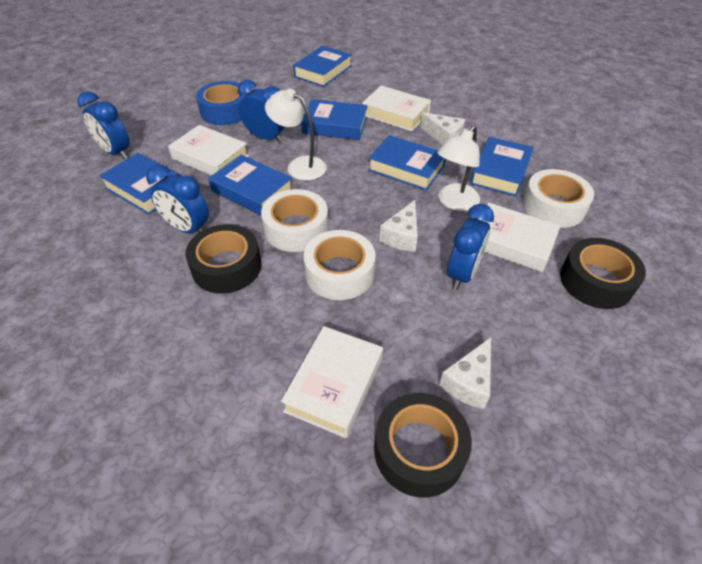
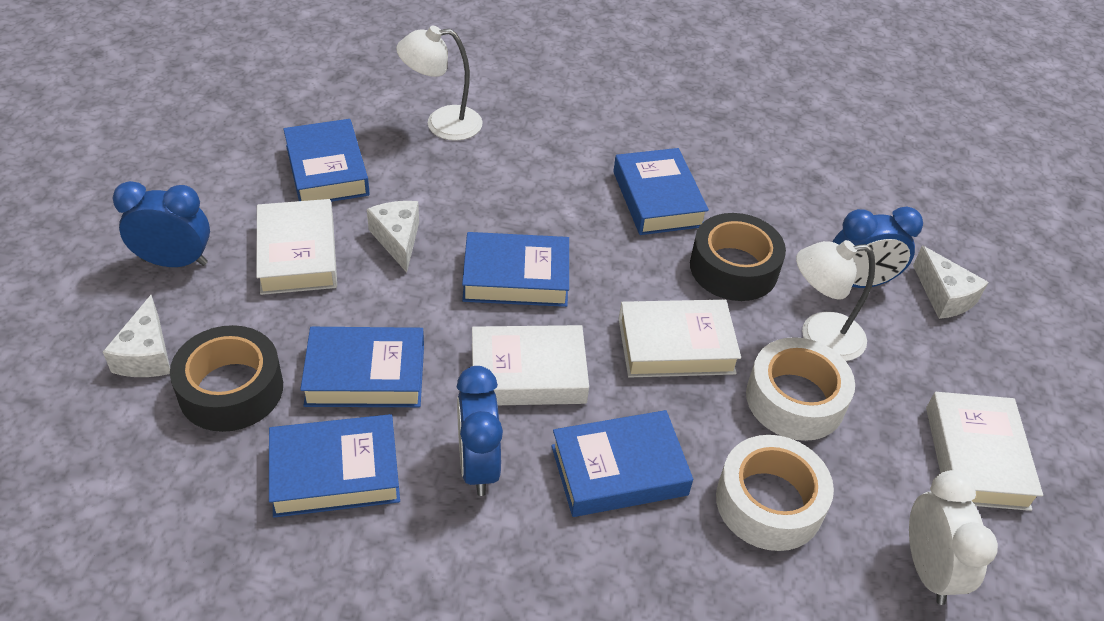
black tape: 3 -> 2
blue clock: 4 -> 3
blue tape: 1 -> 0
white clock: 0 -> 1
white tape: 3 -> 2

